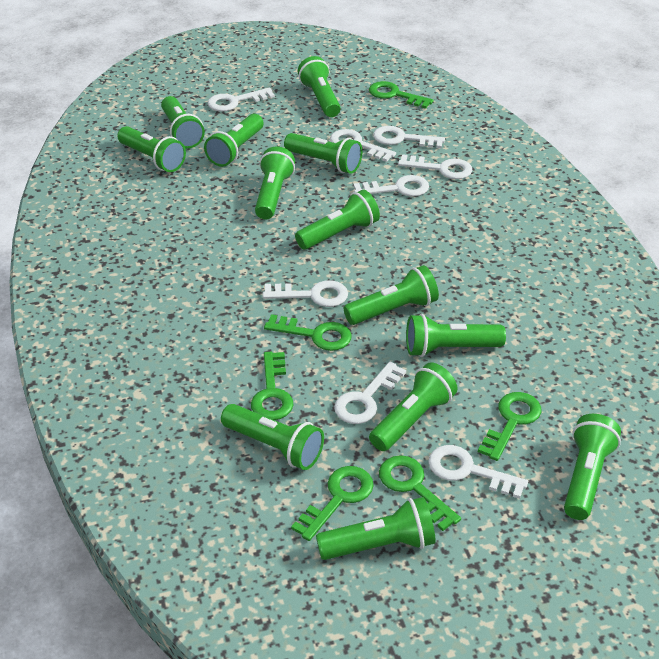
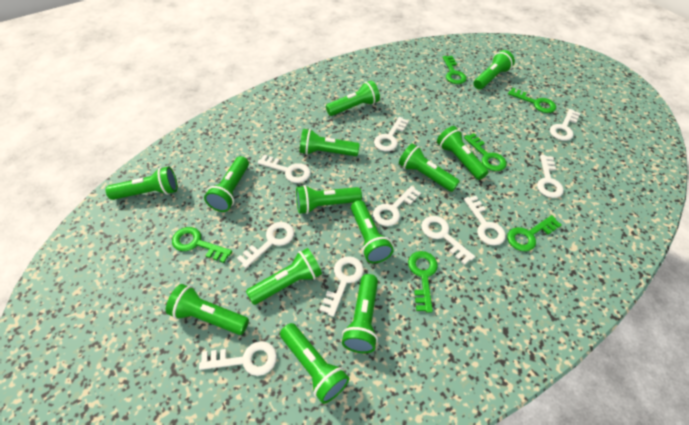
white key: 8 -> 10

